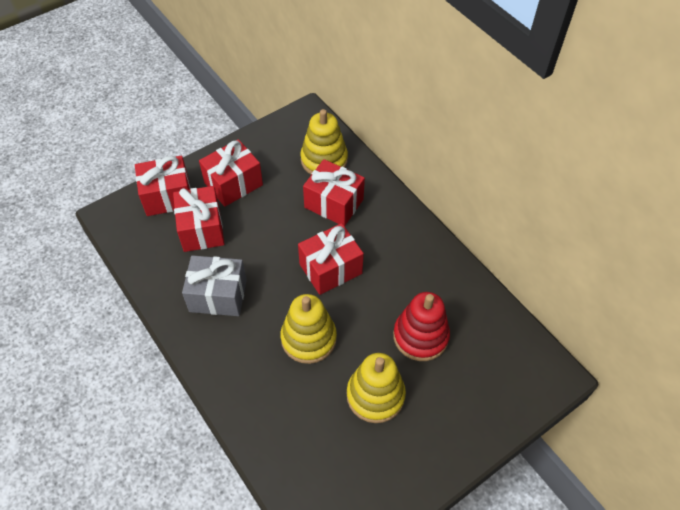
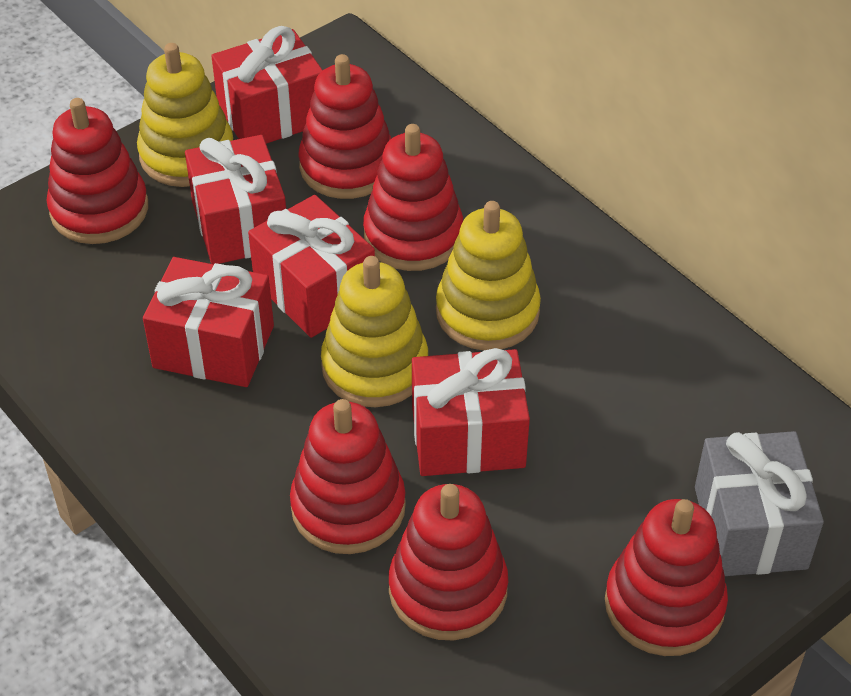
red stacking toy: 1 -> 6

